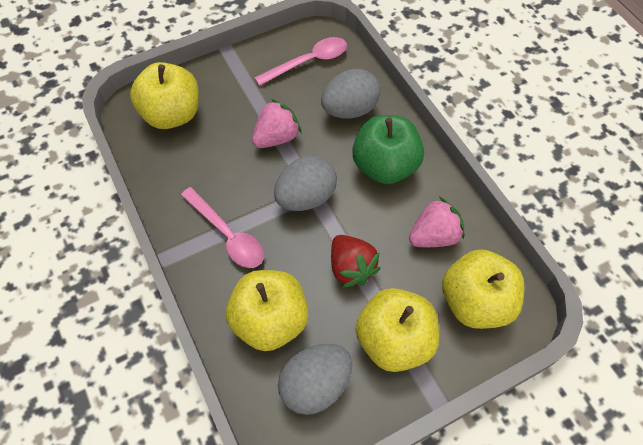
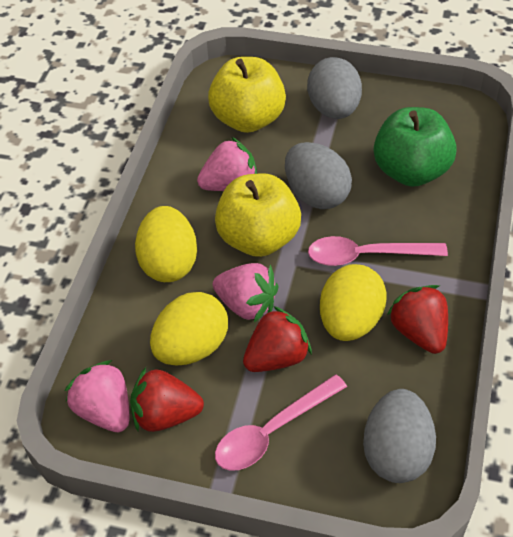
pink strawberry: 2 -> 3
red strawberry: 1 -> 3
yellow apple: 4 -> 2
yellow egg: 0 -> 3

